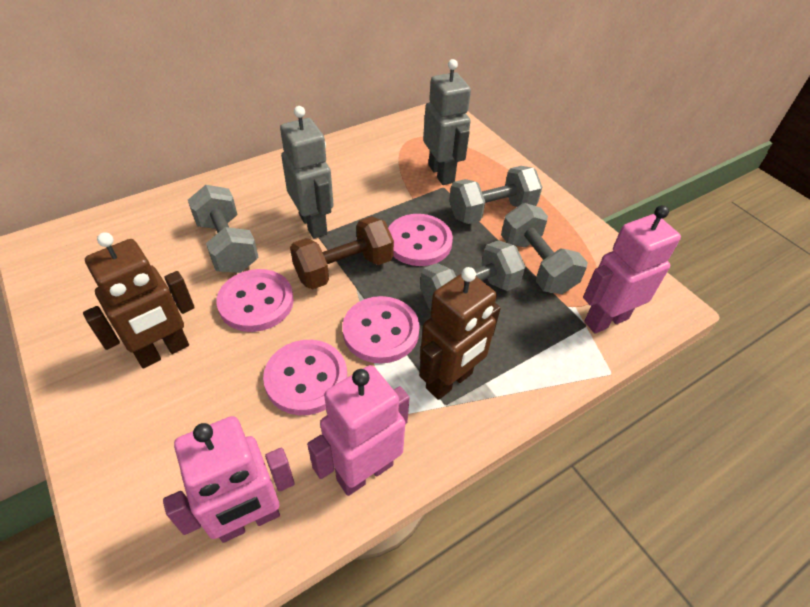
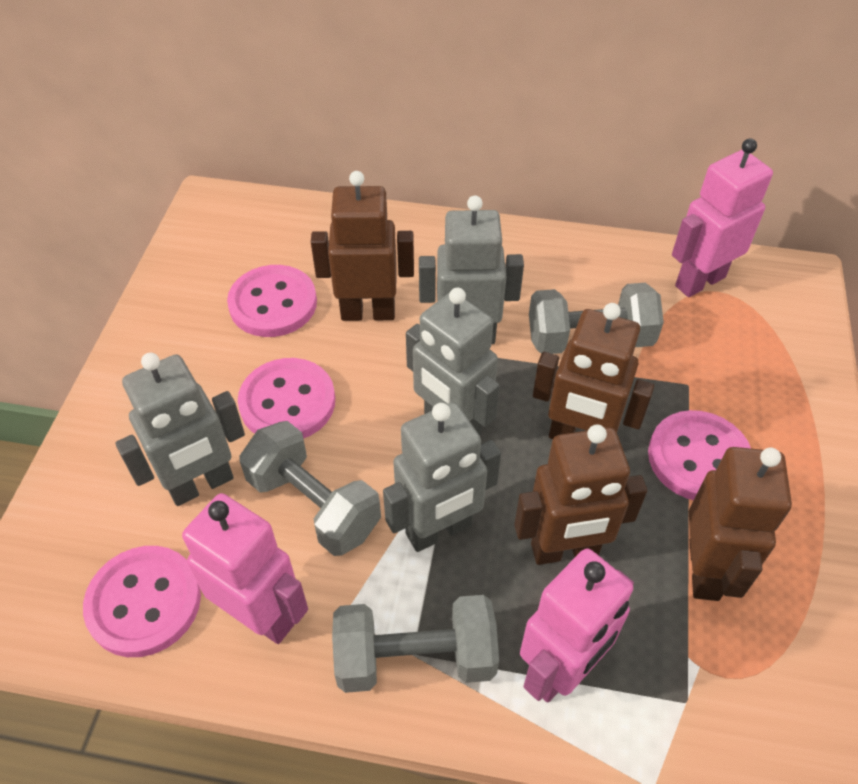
brown dumbbell: 1 -> 0
brown robot: 2 -> 4
grey dumbbell: 4 -> 3
grey robot: 2 -> 4

